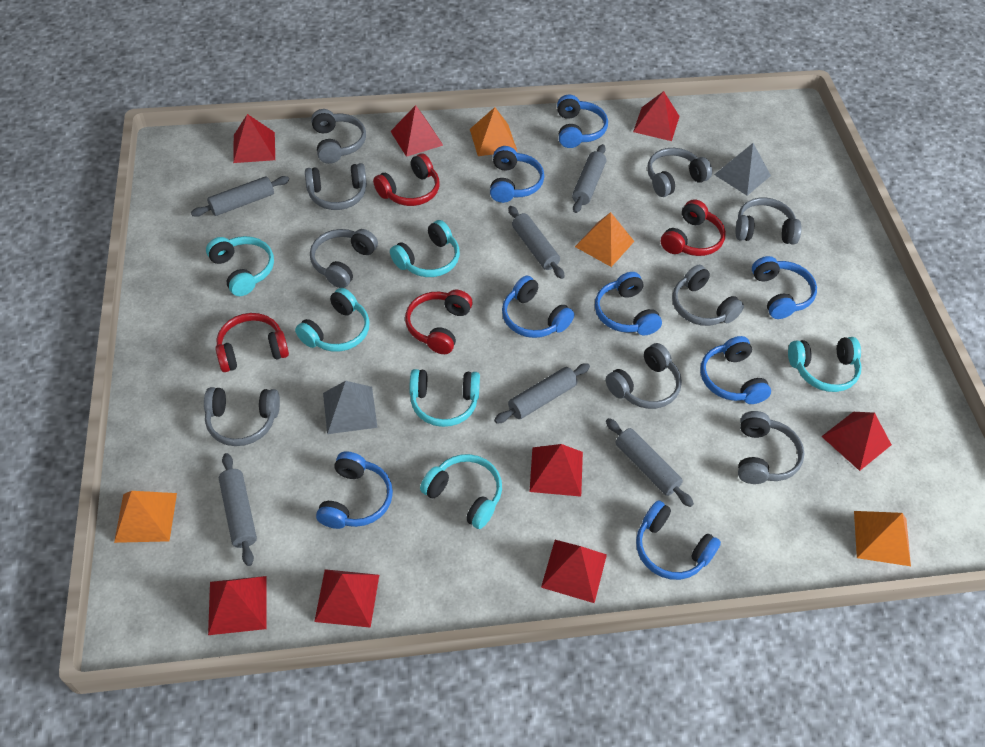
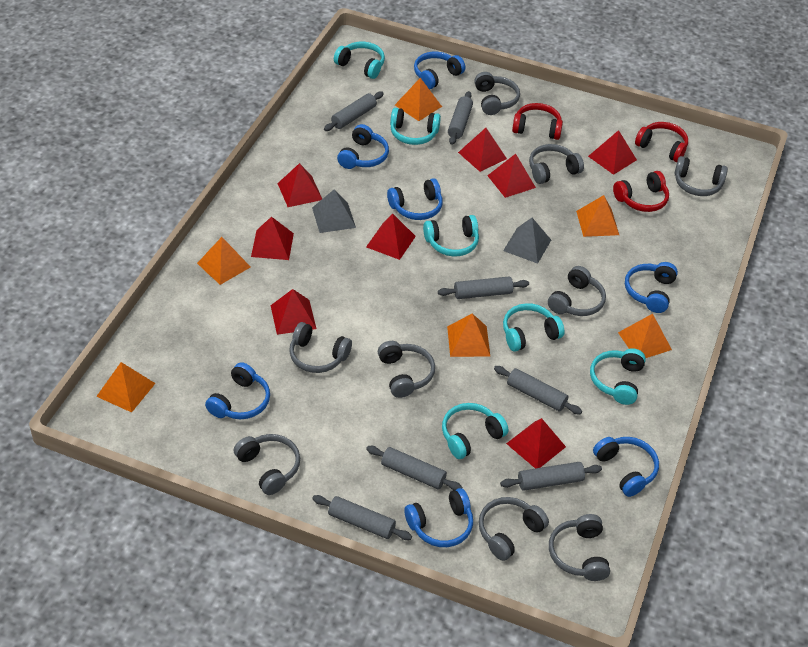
blue headphones: 8 -> 7
grey rolling pin: 6 -> 7
orange pyramid: 4 -> 6
red headphones: 4 -> 3

